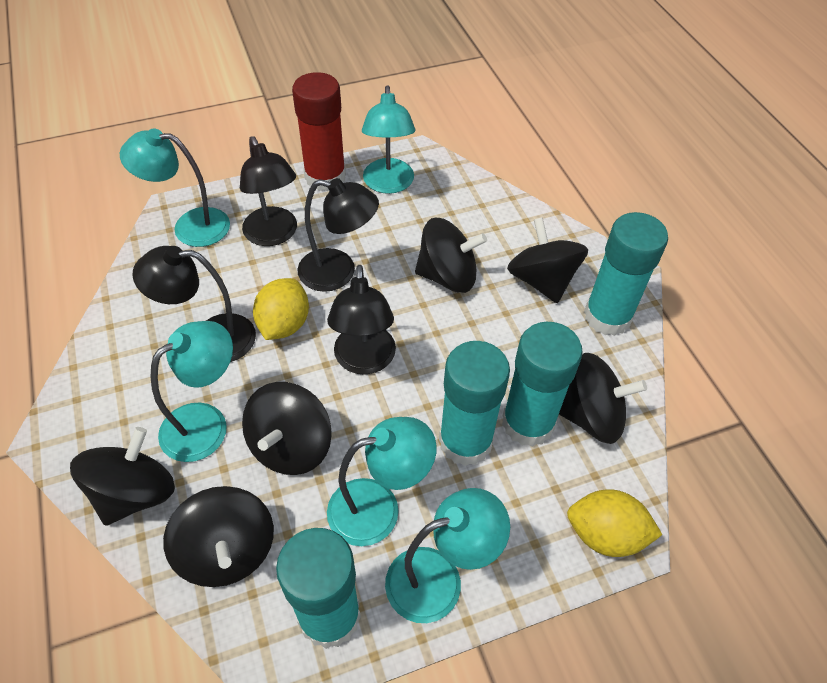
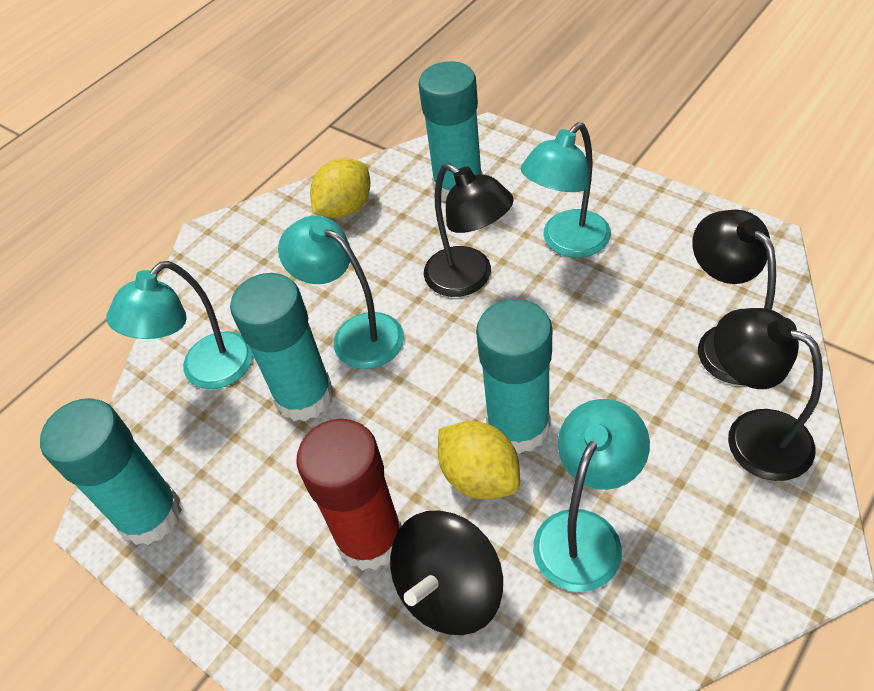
black lamp: 4 -> 3
black spinning top: 6 -> 1
turquoise lamp: 5 -> 4

